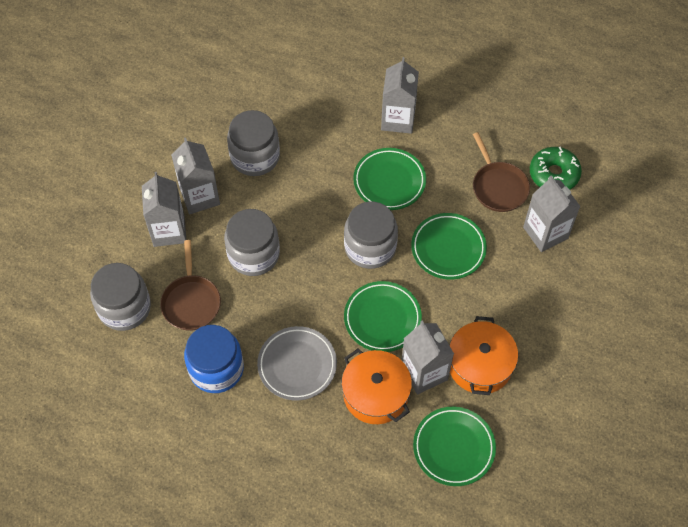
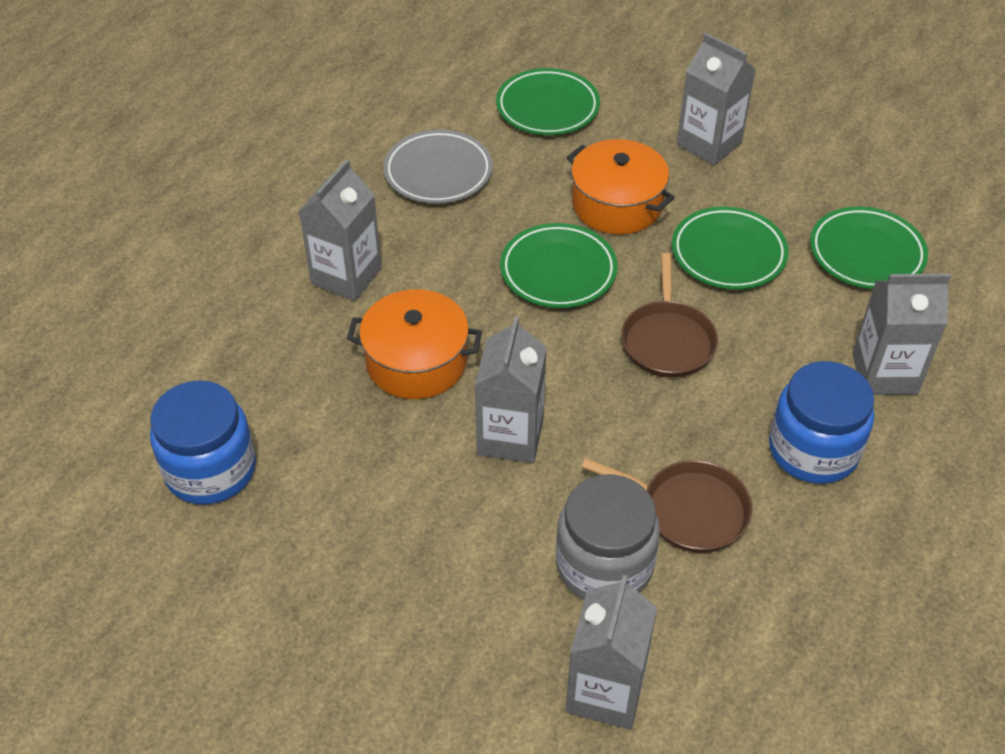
blue jar: 1 -> 2
green donut: 1 -> 0
grey jar: 4 -> 1

